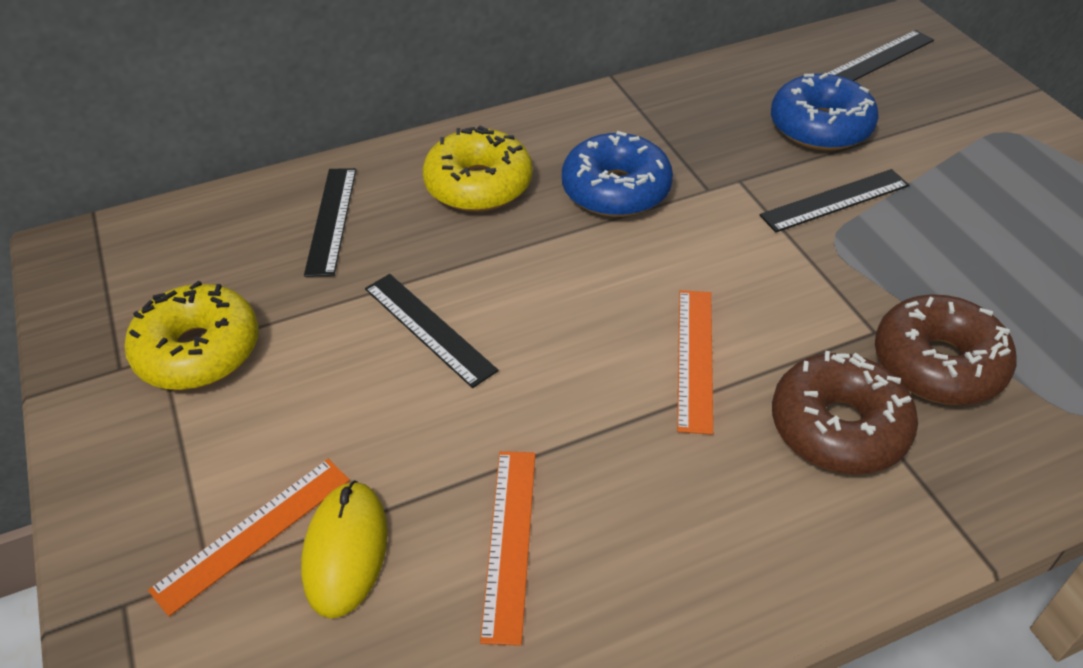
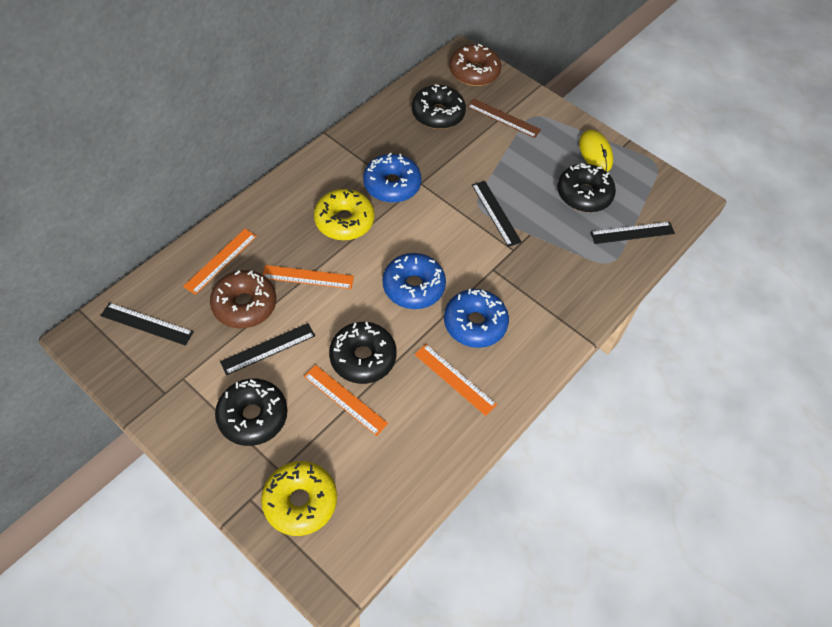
black donut: 0 -> 4
blue donut: 2 -> 3
brown ruler: 0 -> 1
orange ruler: 3 -> 4

